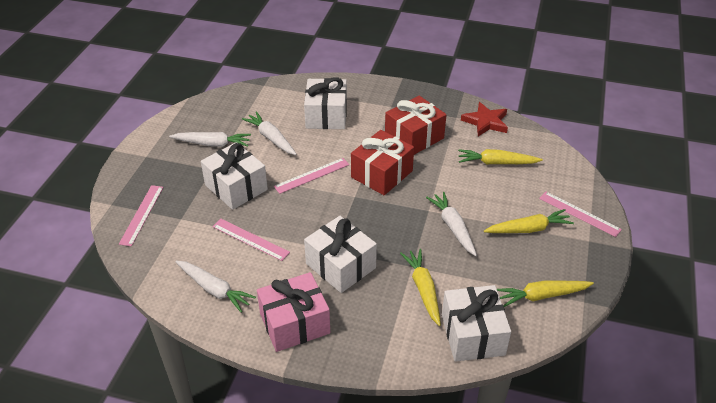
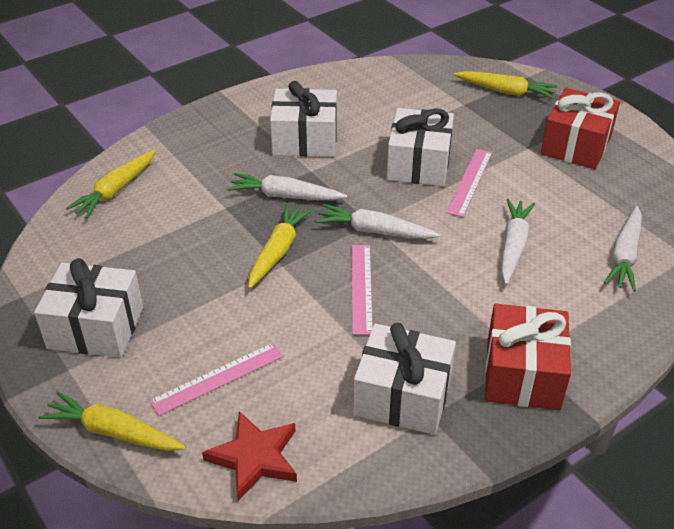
pink gift: 1 -> 0
pink ruler: 4 -> 3

